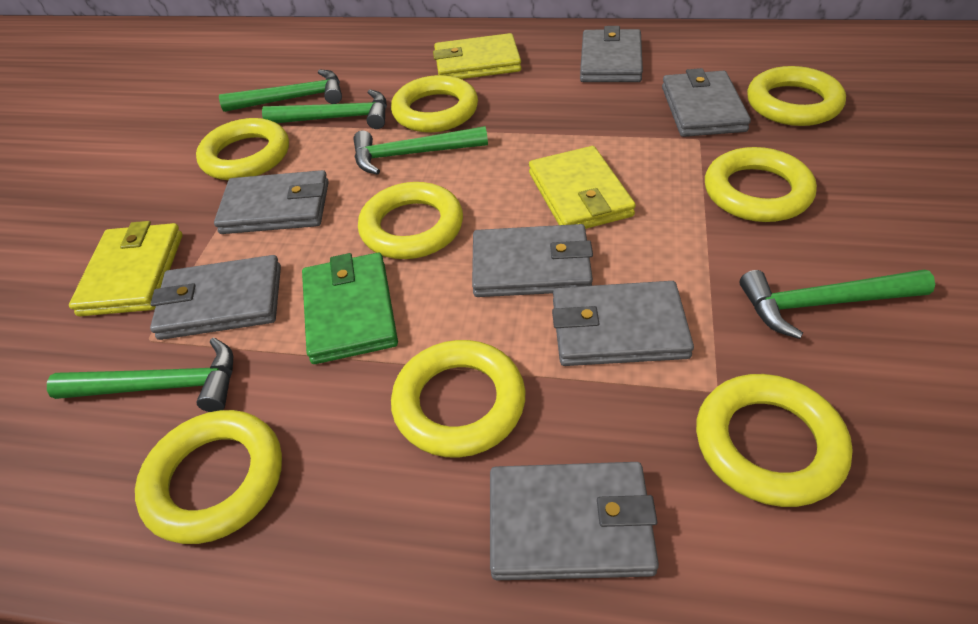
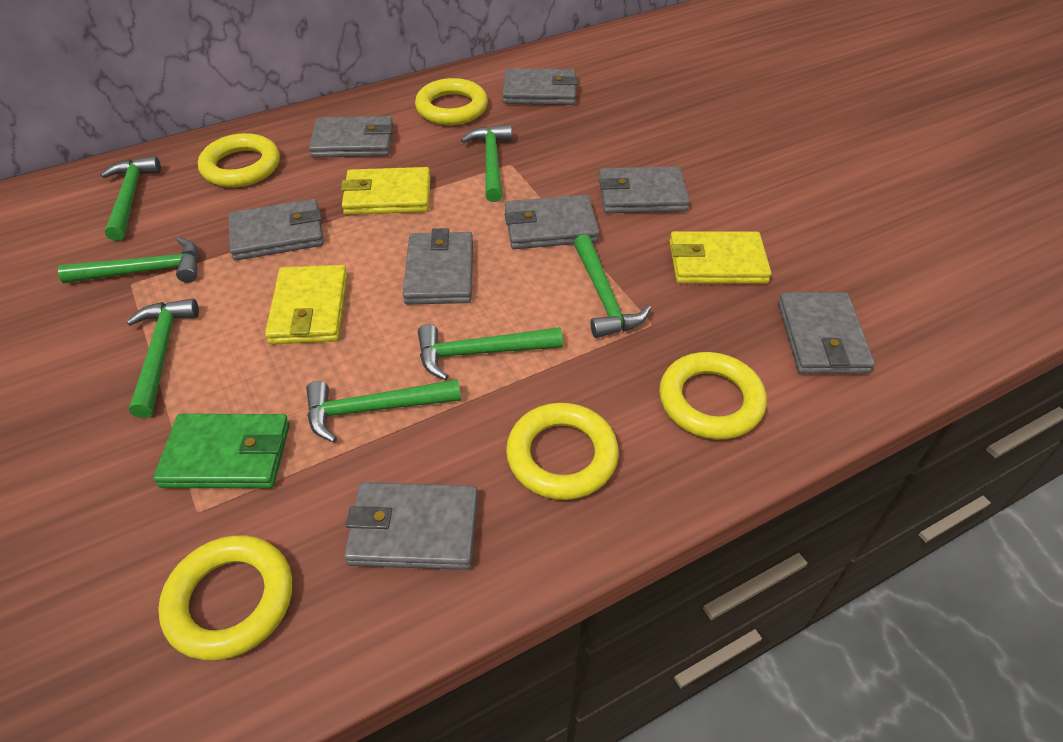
green hammer: 5 -> 7
grey wallet: 7 -> 8
yellow ring: 8 -> 5

